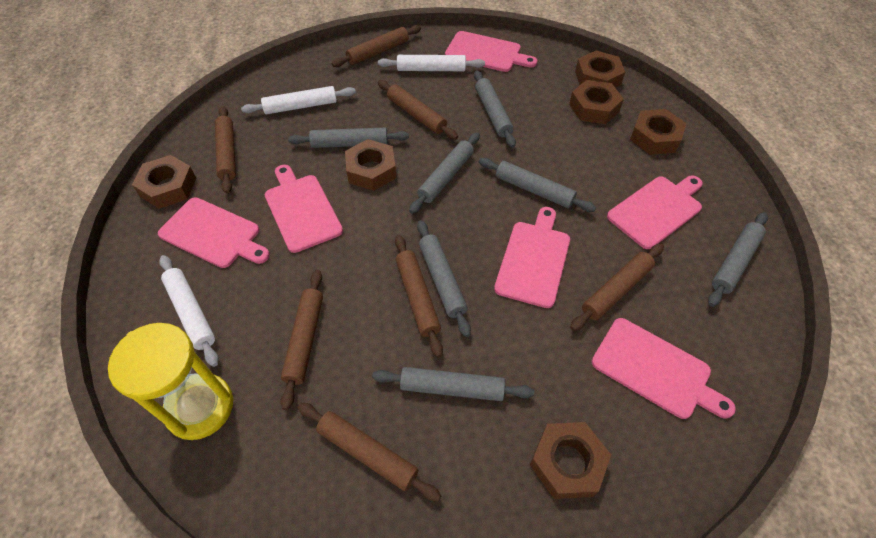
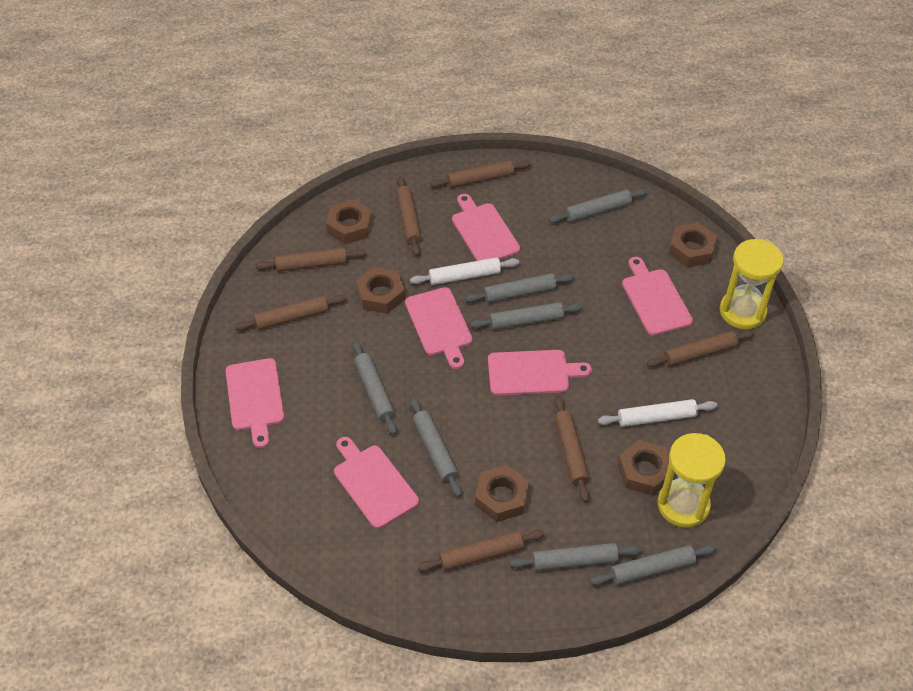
brown nut: 6 -> 5
white rolling pin: 3 -> 2
yellow hourglass: 1 -> 2

